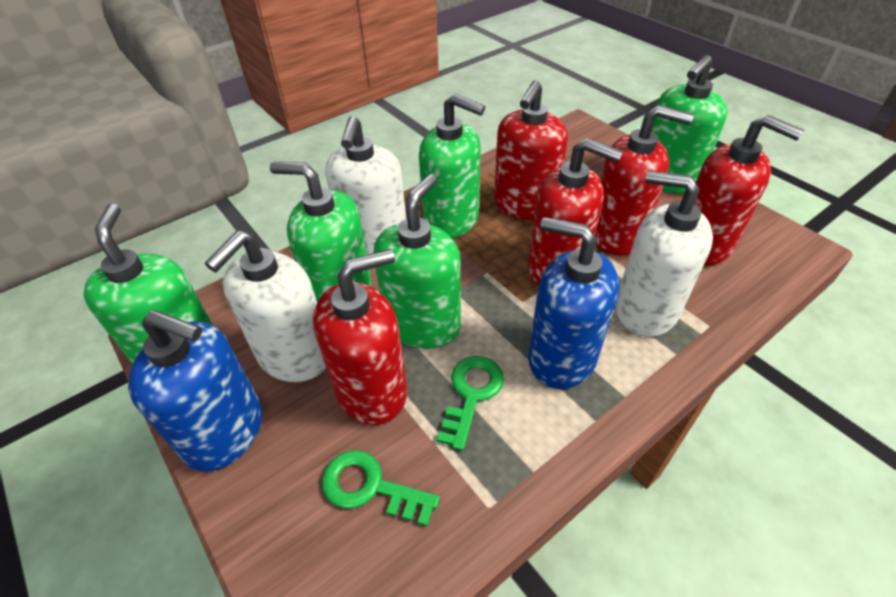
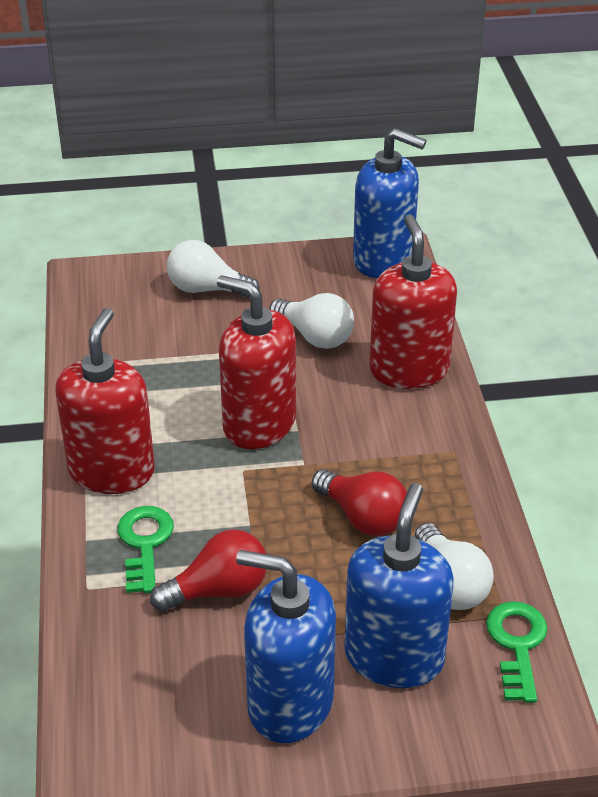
blue soap dispenser: 2 -> 3
green soap dispenser: 5 -> 0
red light bulb: 0 -> 2
red soap dispenser: 5 -> 3
white light bulb: 0 -> 3
white soap dispenser: 3 -> 0

